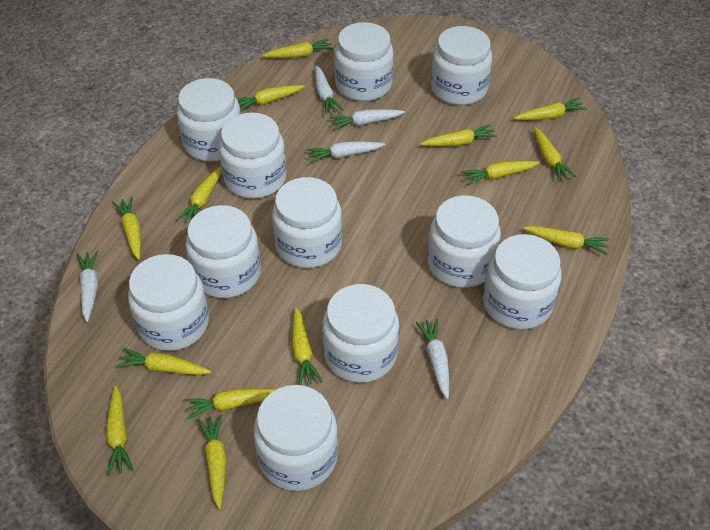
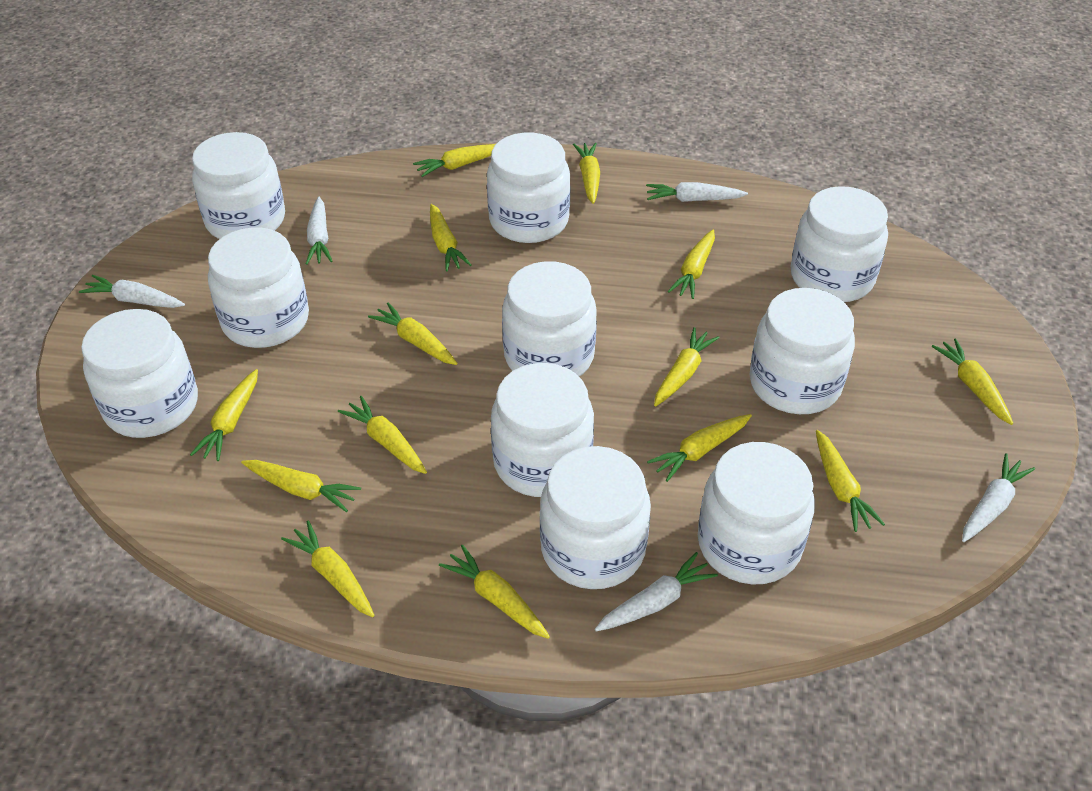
white jar: 11 -> 10

